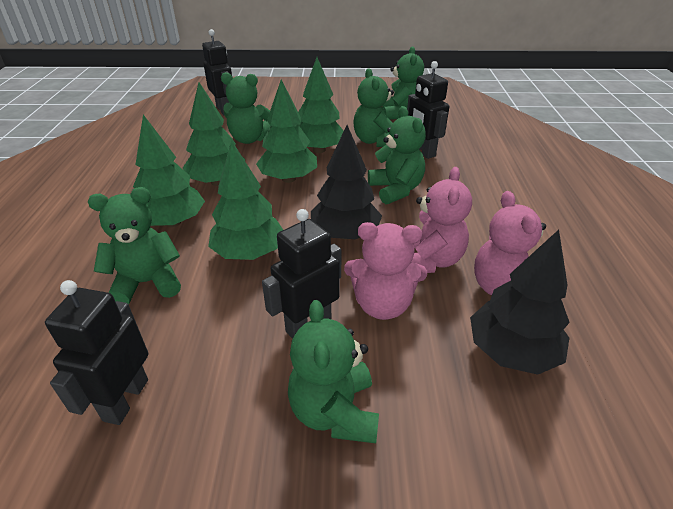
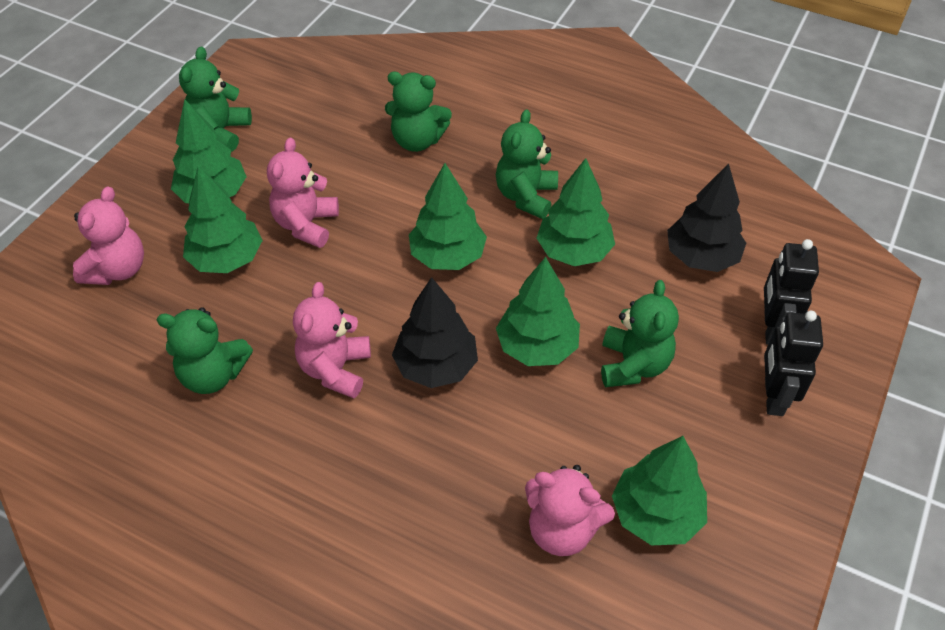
black robot: 4 -> 2
green teddy bear: 6 -> 5
green tree: 5 -> 6
pink teddy bear: 3 -> 4

